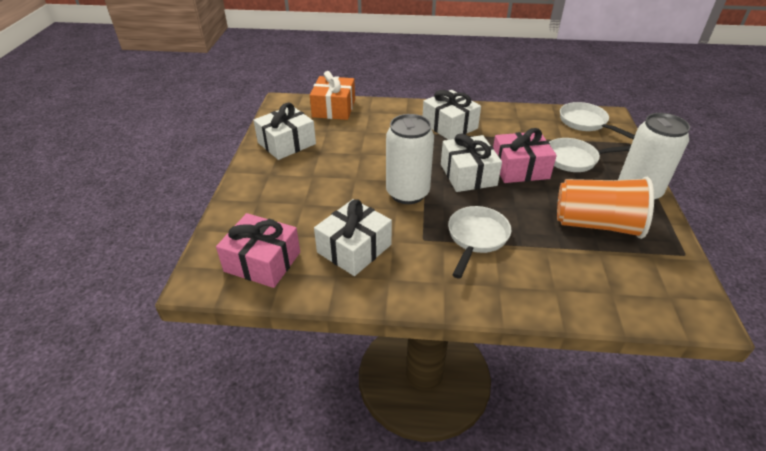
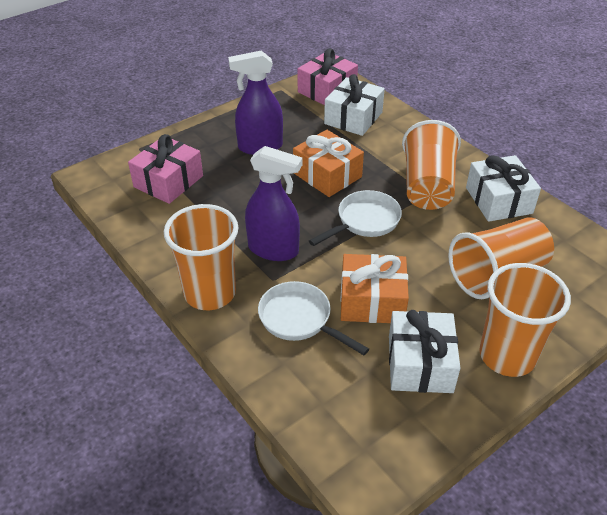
orange cup: 1 -> 4
orange gift: 1 -> 2
purple spray bottle: 0 -> 2
white can: 2 -> 0
white gift: 4 -> 3
white pan: 3 -> 2

